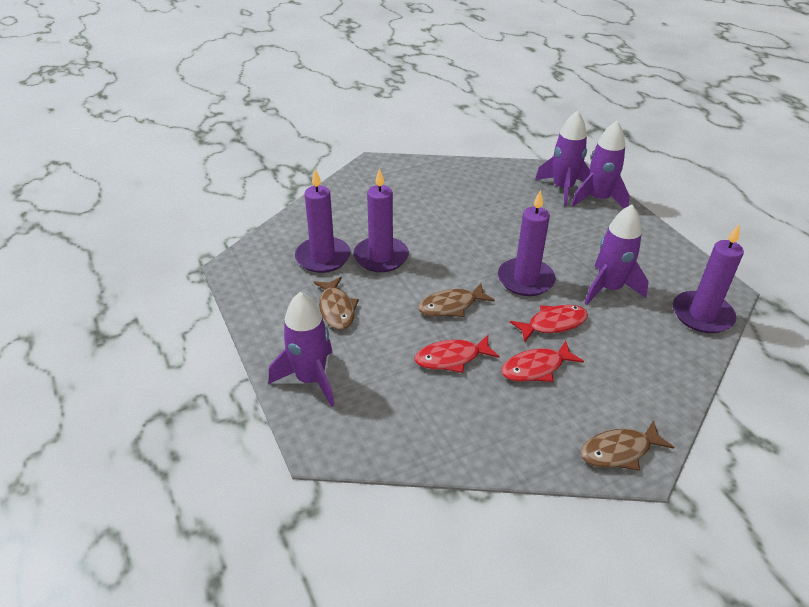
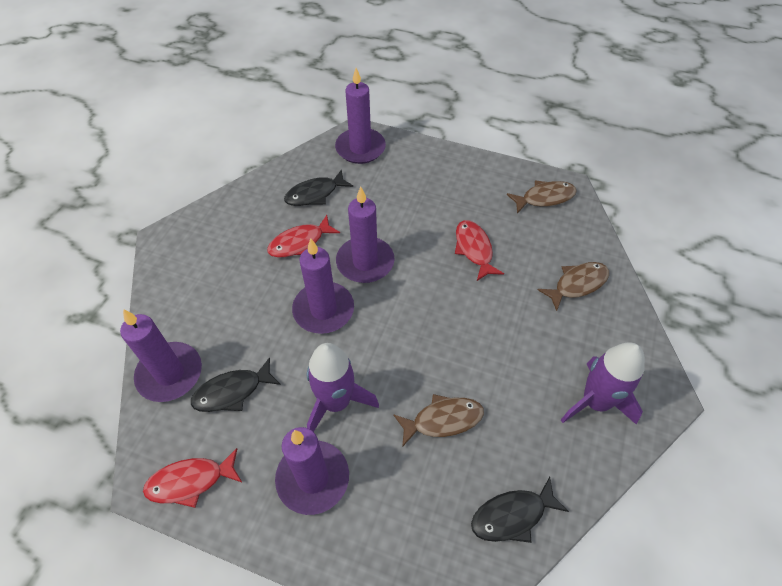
black fish: 0 -> 3
purple candle: 4 -> 5
purple rocket: 4 -> 2

